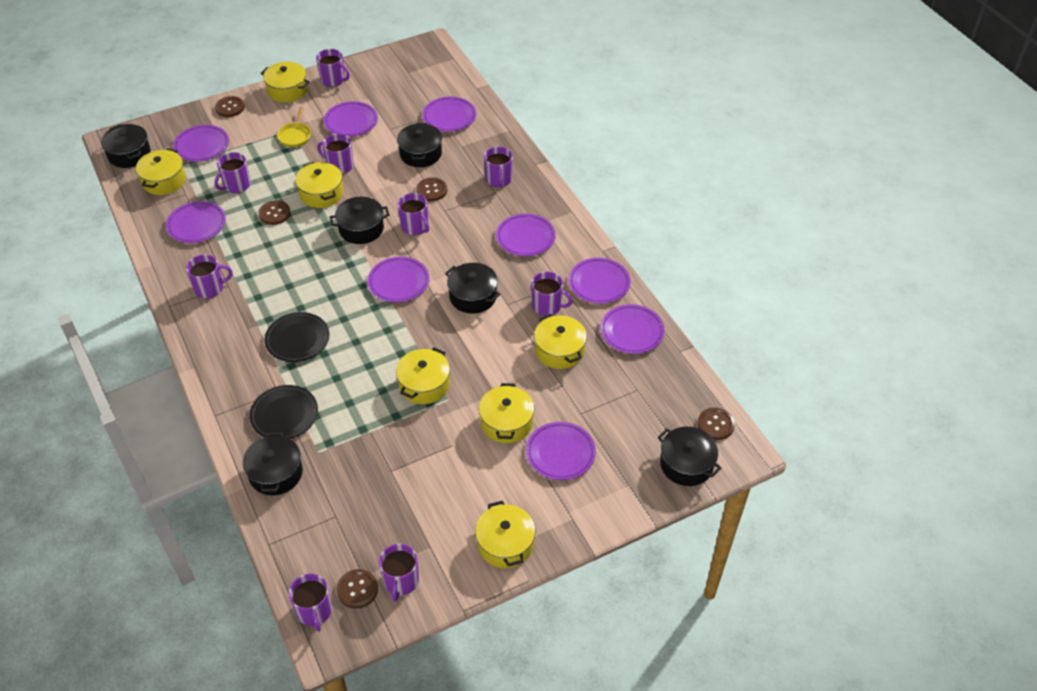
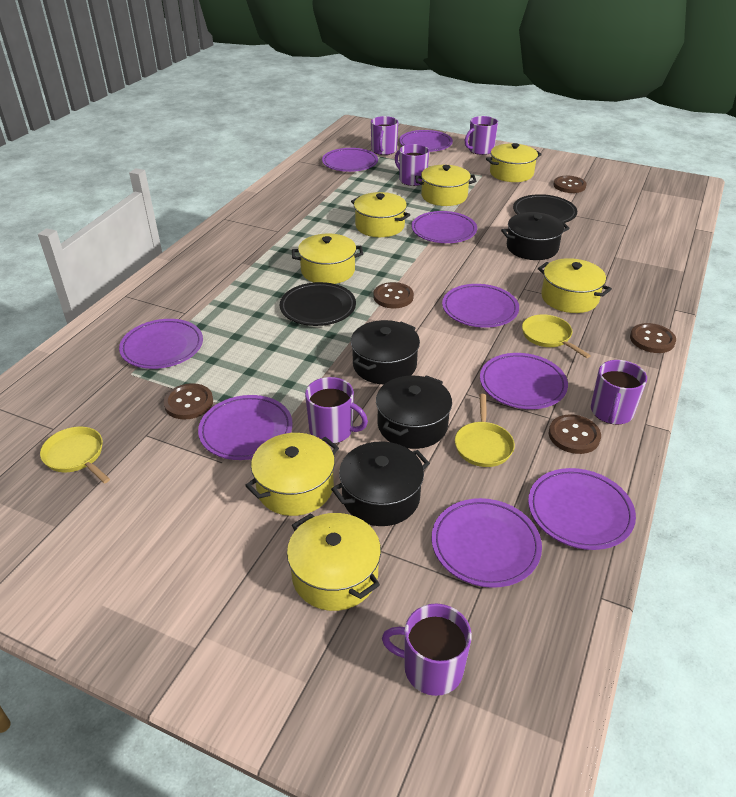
black pot: 6 -> 4
purple mug: 9 -> 6
yellow pan: 1 -> 3

